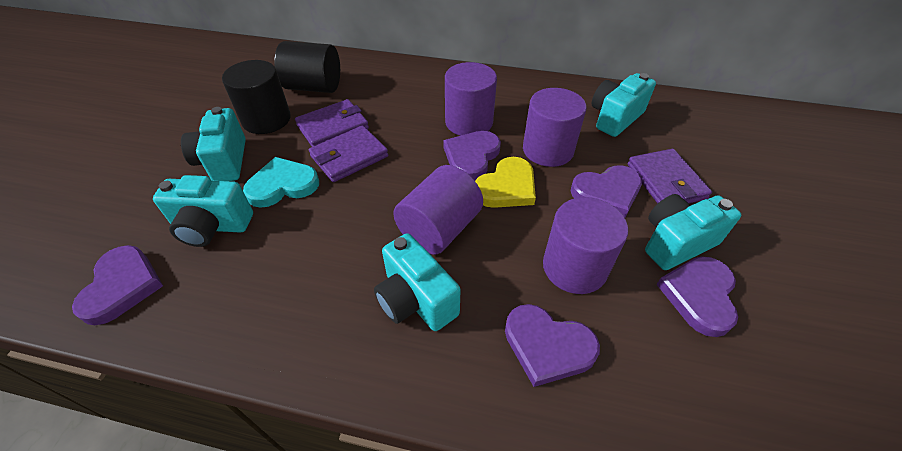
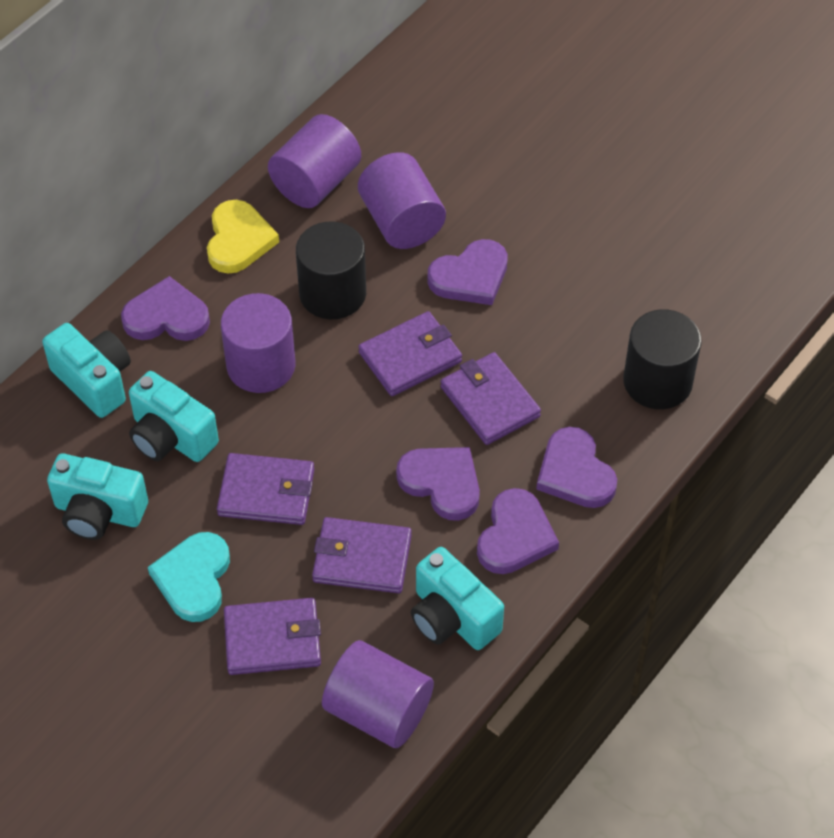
purple wallet: 3 -> 5
turquoise camera: 5 -> 4

